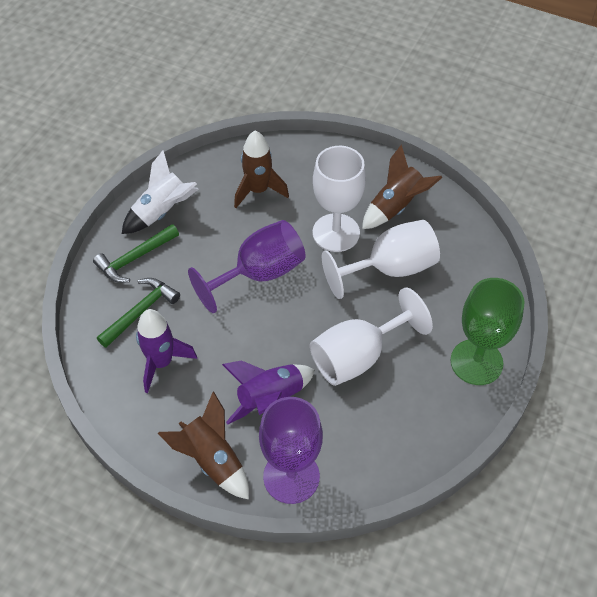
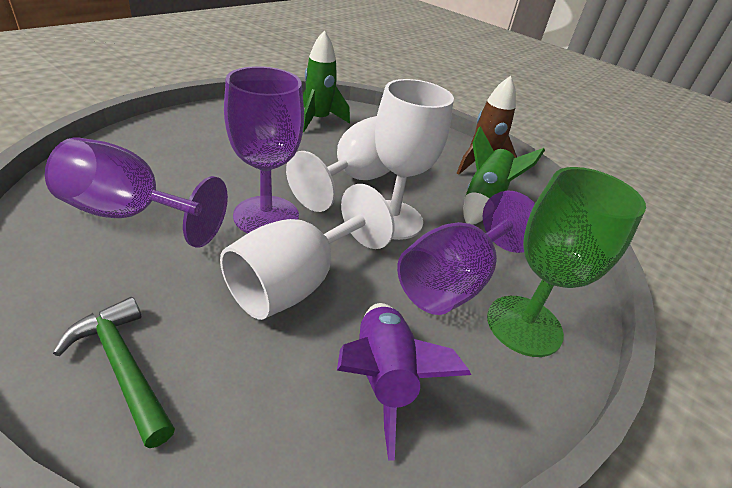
brown rocket: 3 -> 1
green hammer: 2 -> 1
green rocket: 0 -> 2
purple goblet: 2 -> 3
purple rocket: 2 -> 1
white rocket: 1 -> 0

